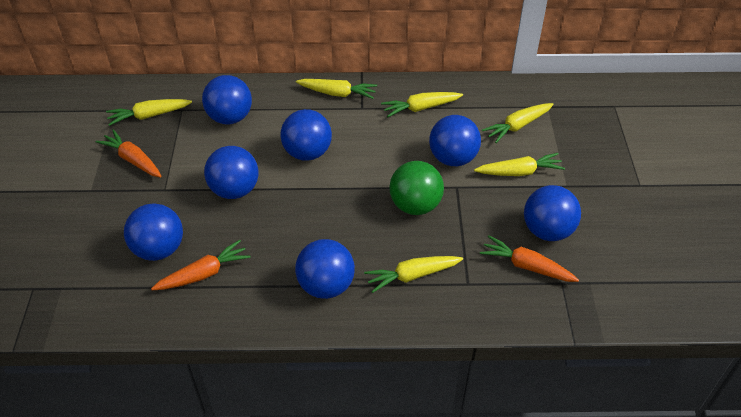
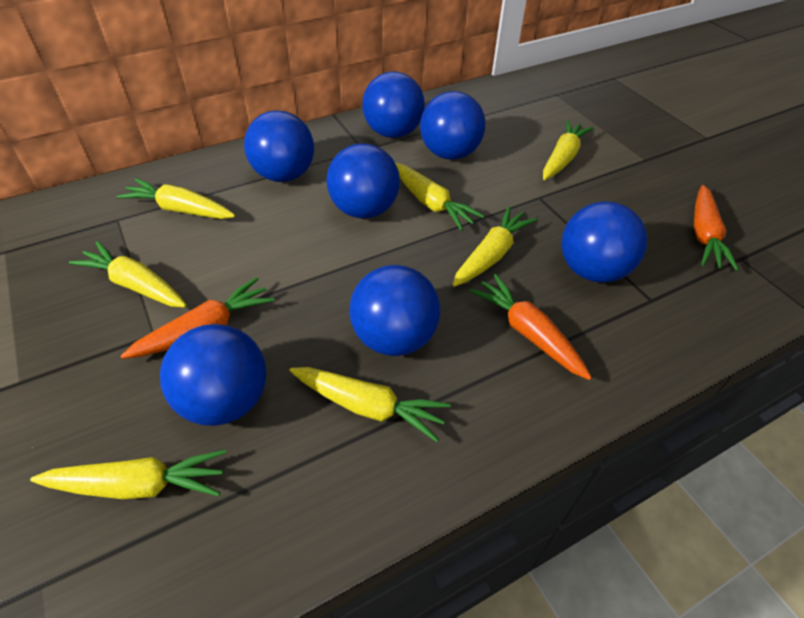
green ball: 1 -> 0
yellow carrot: 6 -> 7

